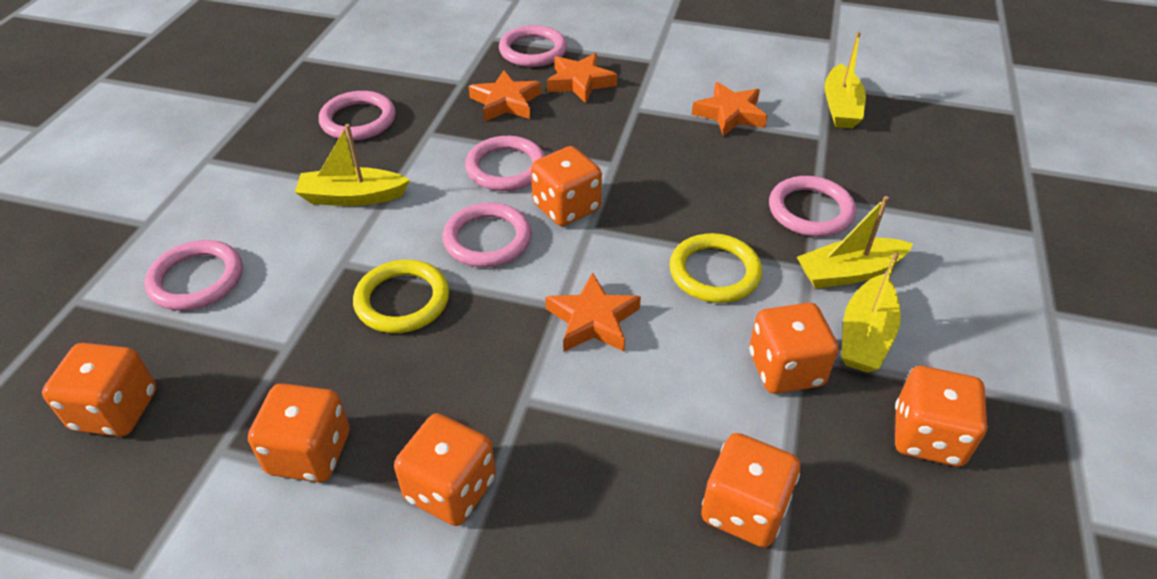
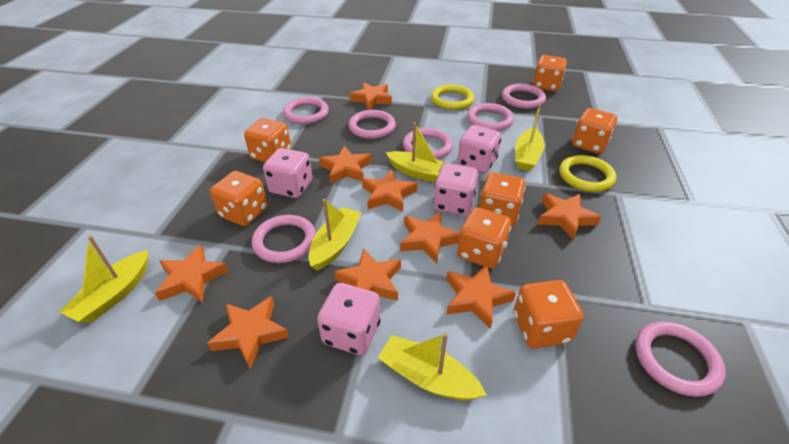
orange star: 4 -> 9
pink dice: 0 -> 4
pink ring: 6 -> 7
yellow boat: 4 -> 5

